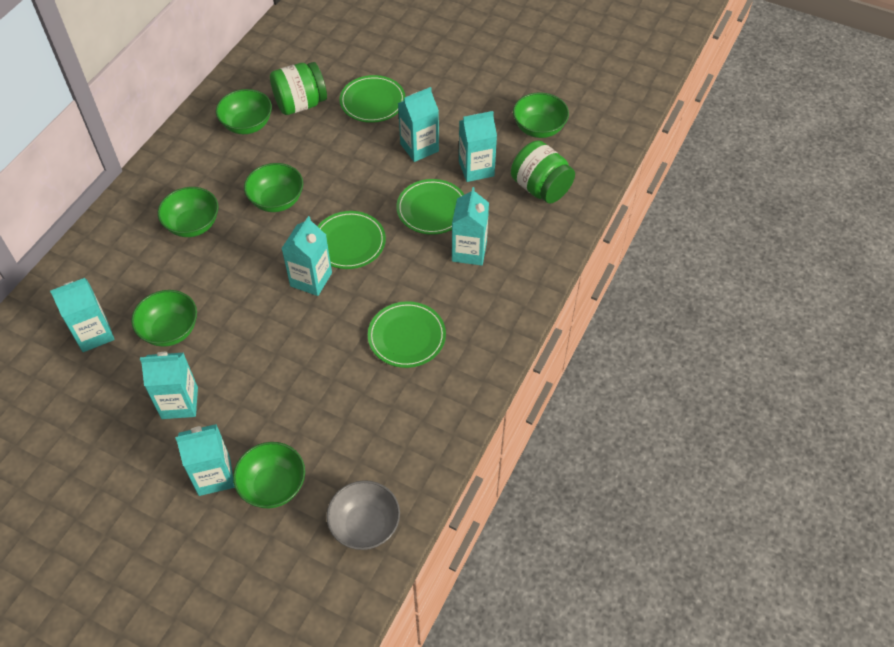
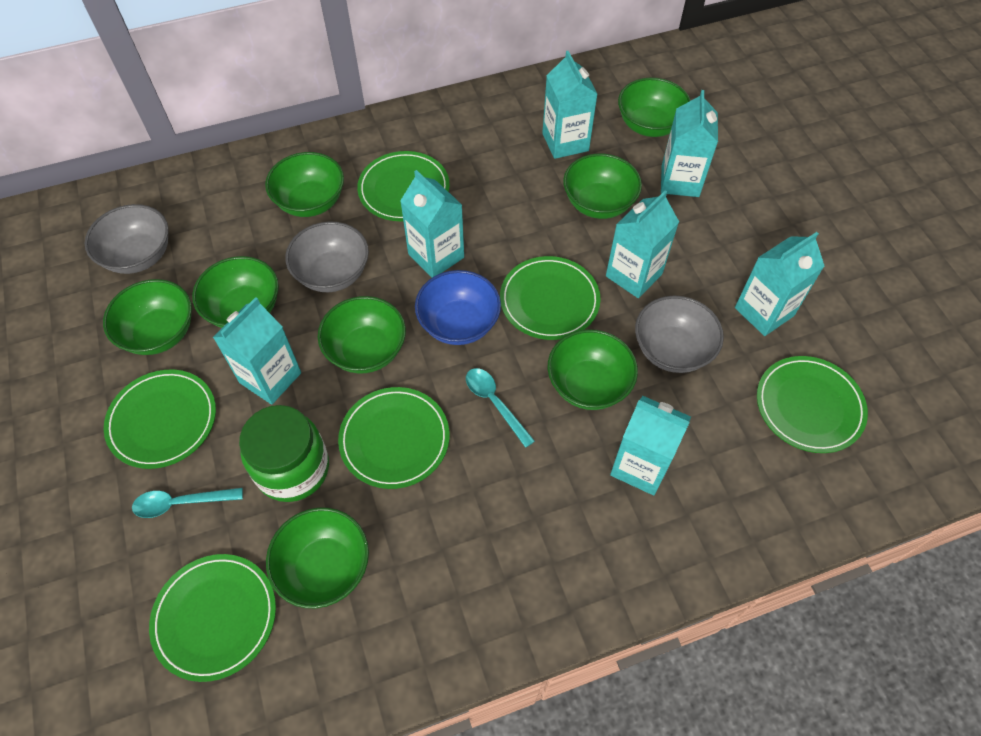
blue bowl: 0 -> 1
green bowl: 6 -> 8
green jar: 2 -> 1
green plate: 4 -> 6
grey bowl: 1 -> 3
turquoise spoon: 0 -> 2

